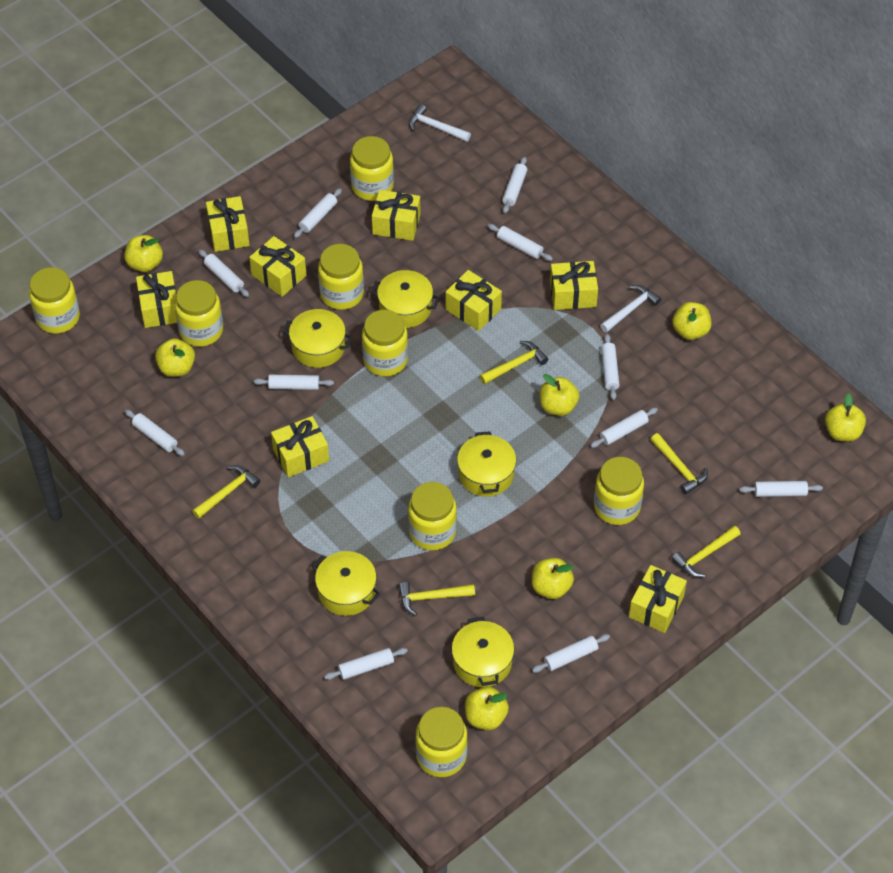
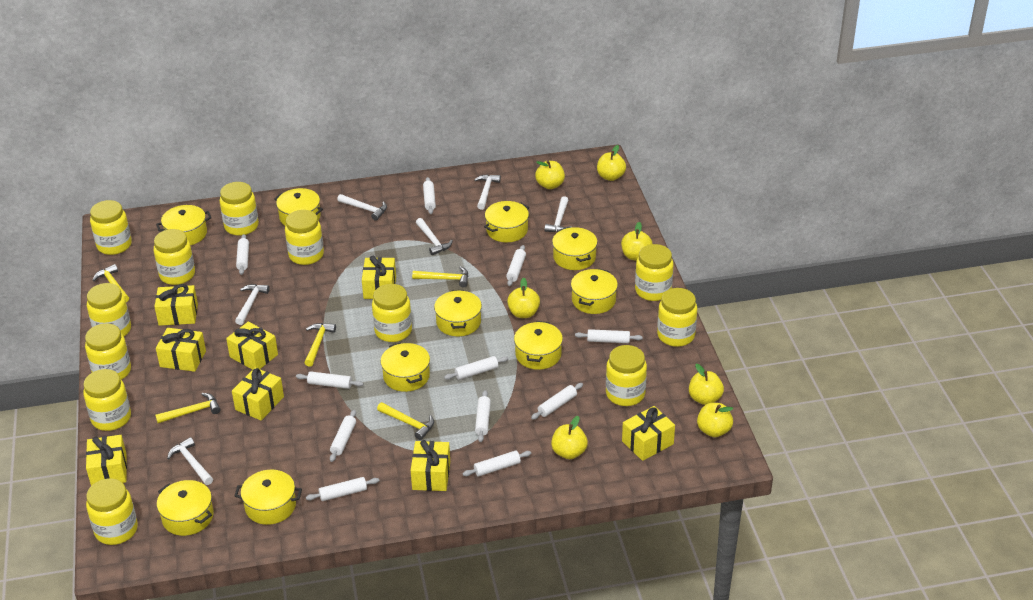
white hammer: 2 -> 6
yellow jar: 8 -> 12
yellow pot: 5 -> 10

